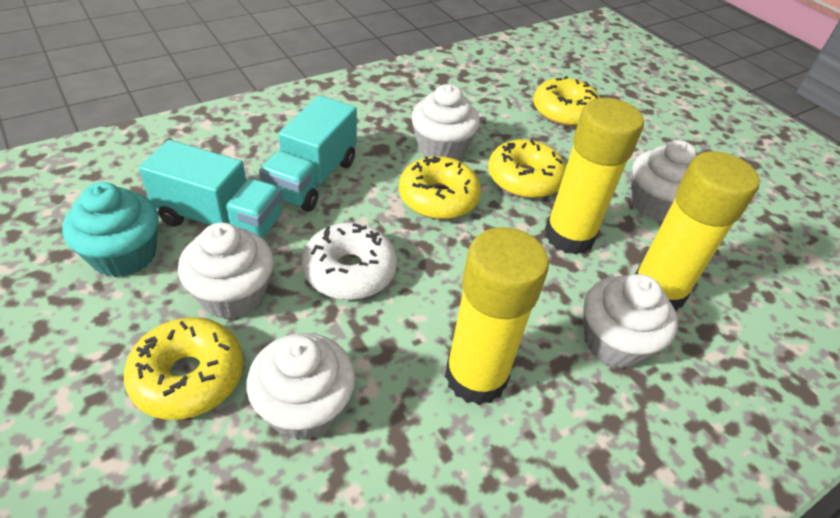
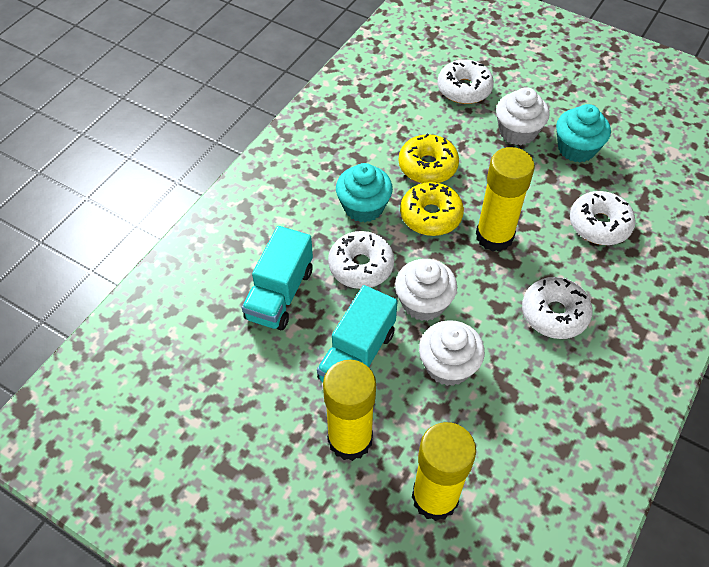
turquoise cupcake: 1 -> 2
white cupcake: 5 -> 3
white donut: 1 -> 4
yellow donut: 4 -> 2

